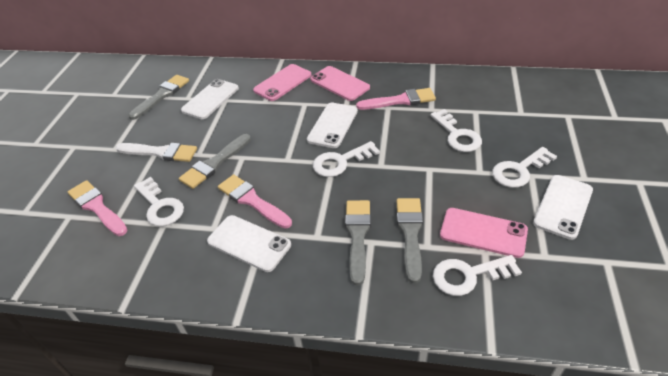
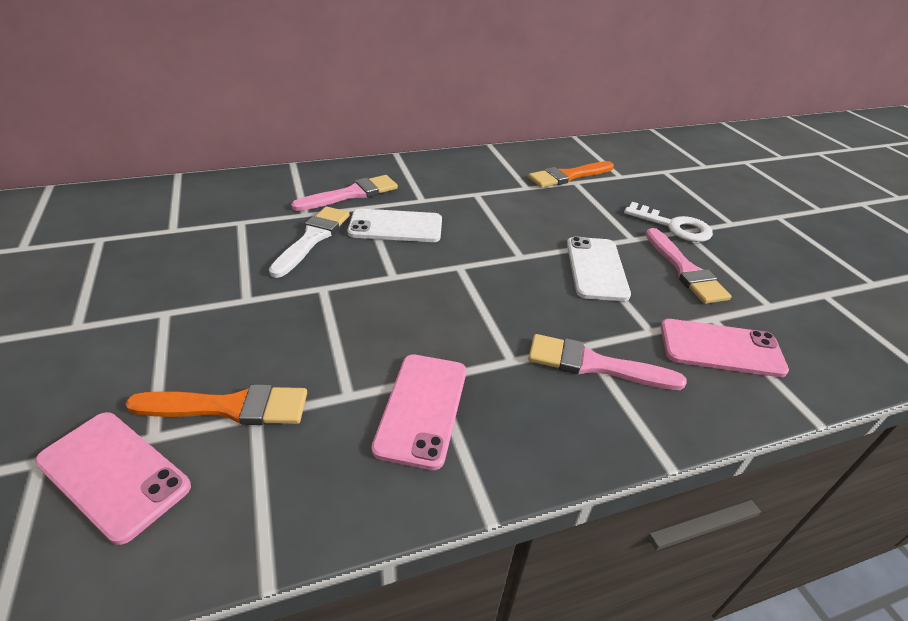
grey brush: 4 -> 0
orange brush: 0 -> 2
white key: 5 -> 1
white phone: 4 -> 2

